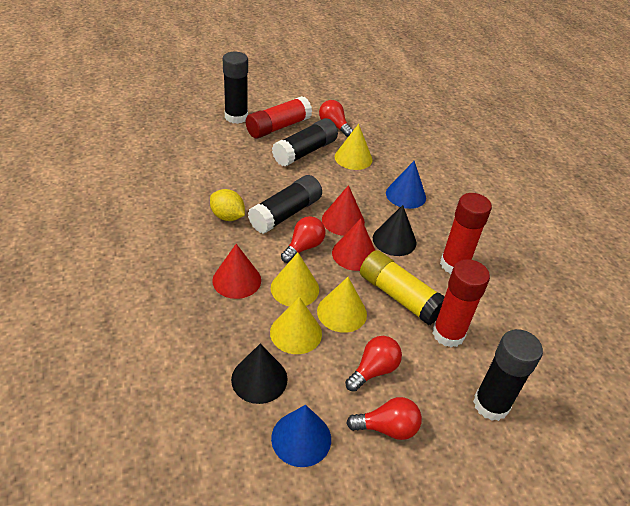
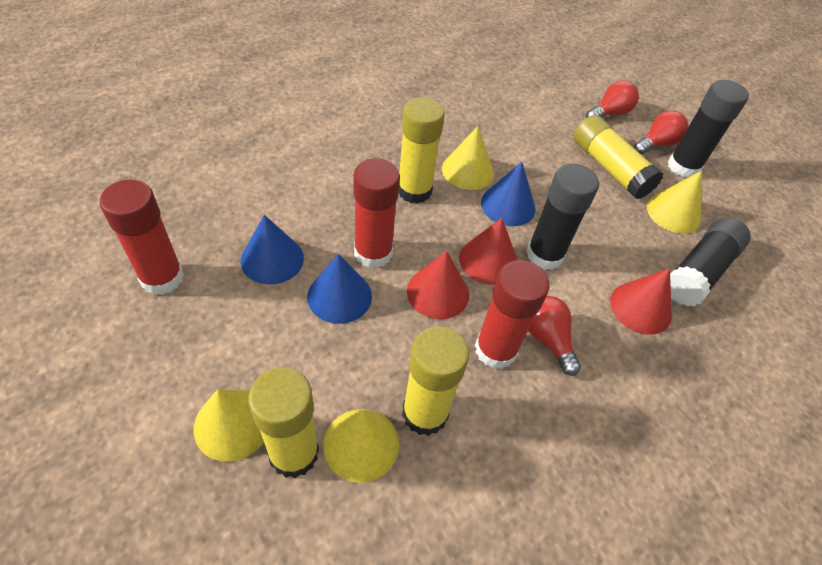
black cone: 2 -> 0
black glue stick: 4 -> 3
blue cone: 2 -> 3
red light bulb: 4 -> 3
yellow glue stick: 1 -> 4
yellow lemon: 1 -> 0

